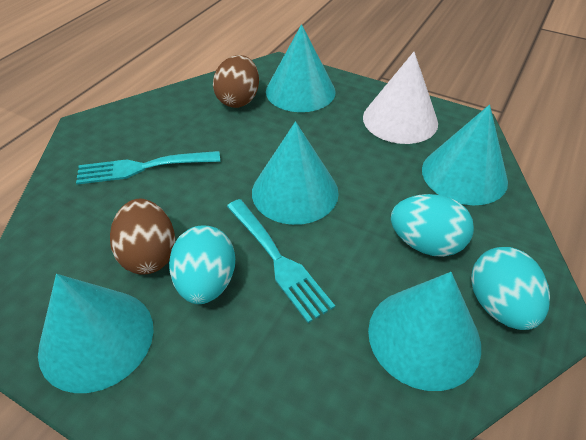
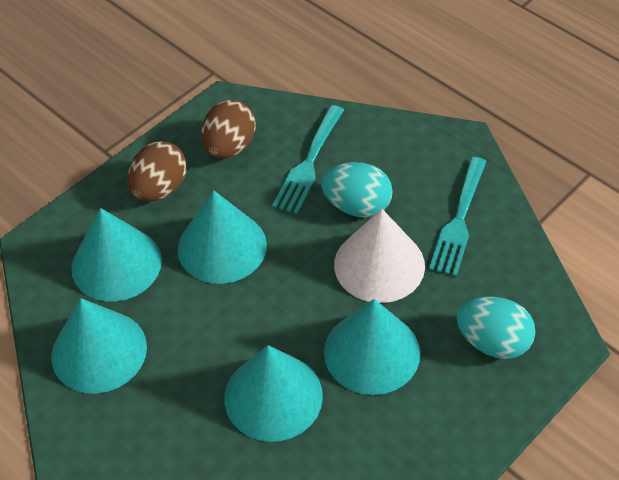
turquoise egg: 3 -> 2

